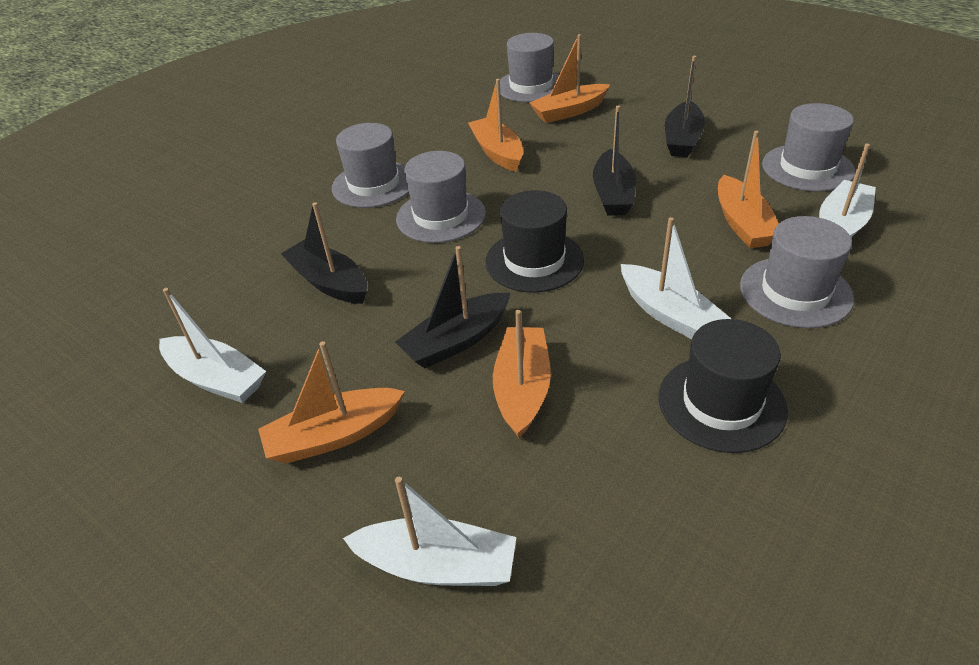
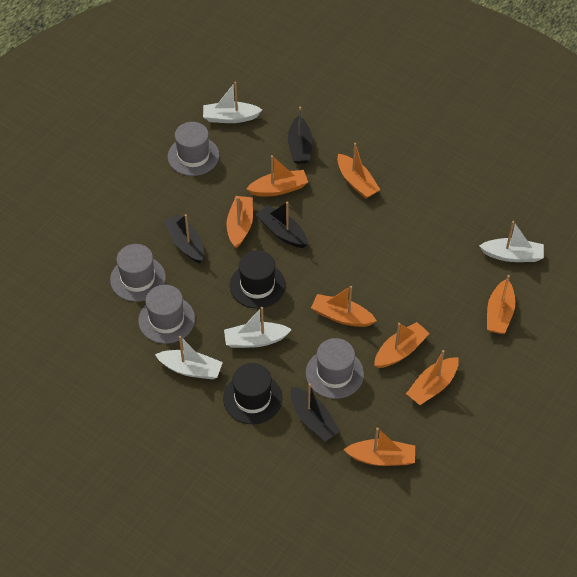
grey hat: 5 -> 4
orange boat: 5 -> 8

